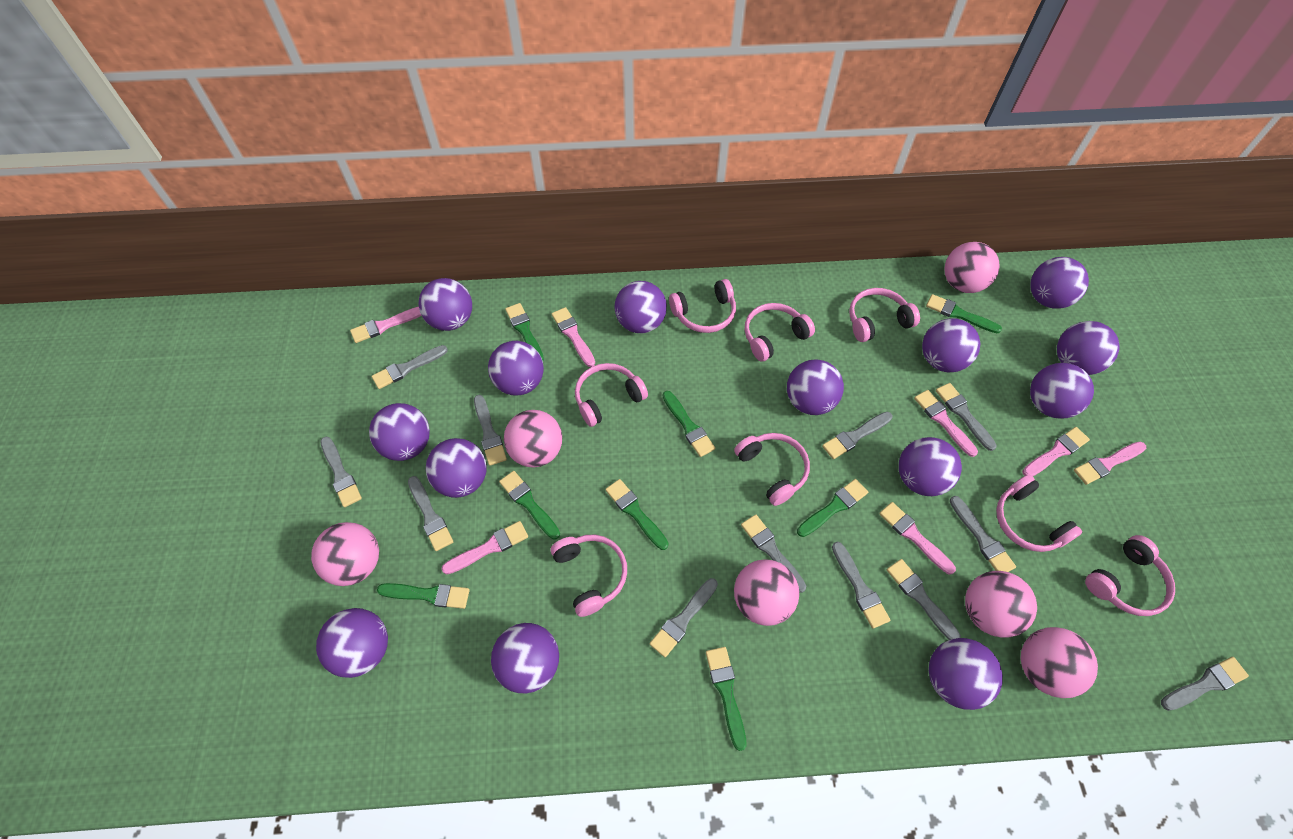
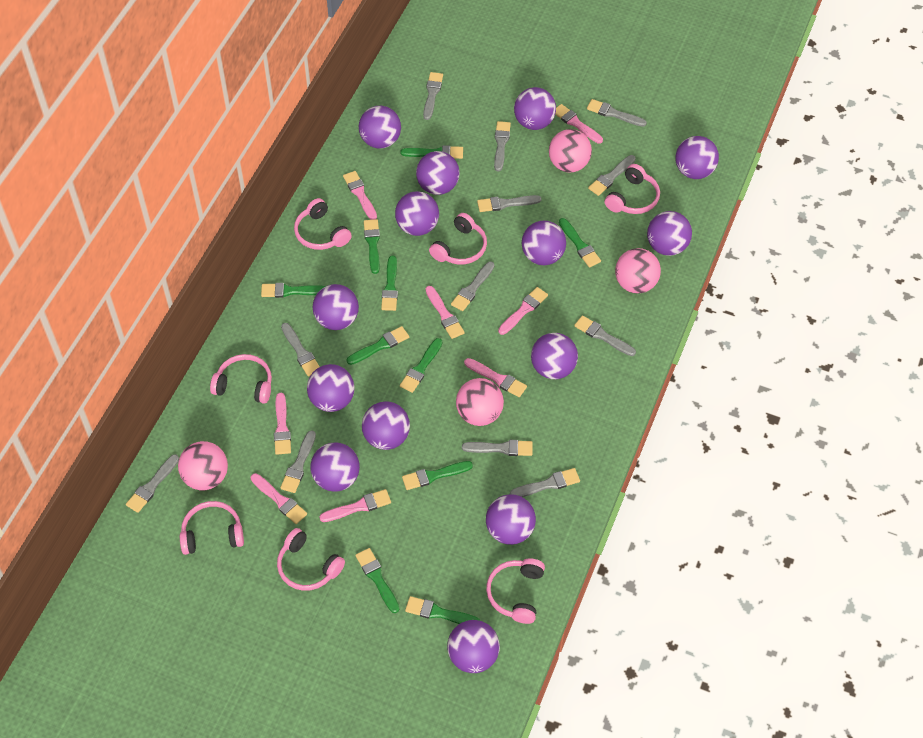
green brush: 8 -> 10
pink ball: 6 -> 4
pink brush: 7 -> 8
pink headphones: 8 -> 7

